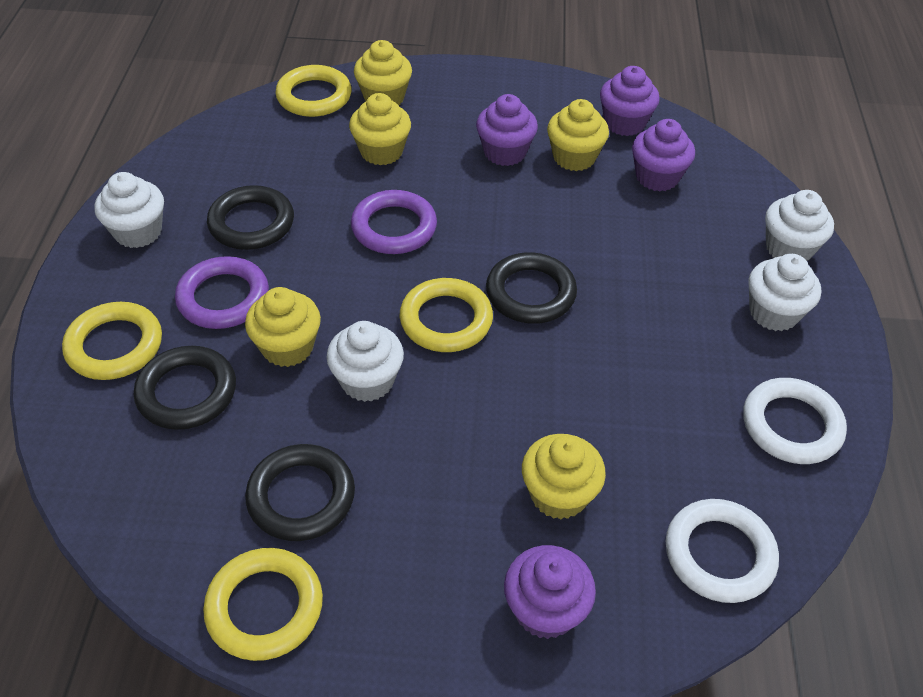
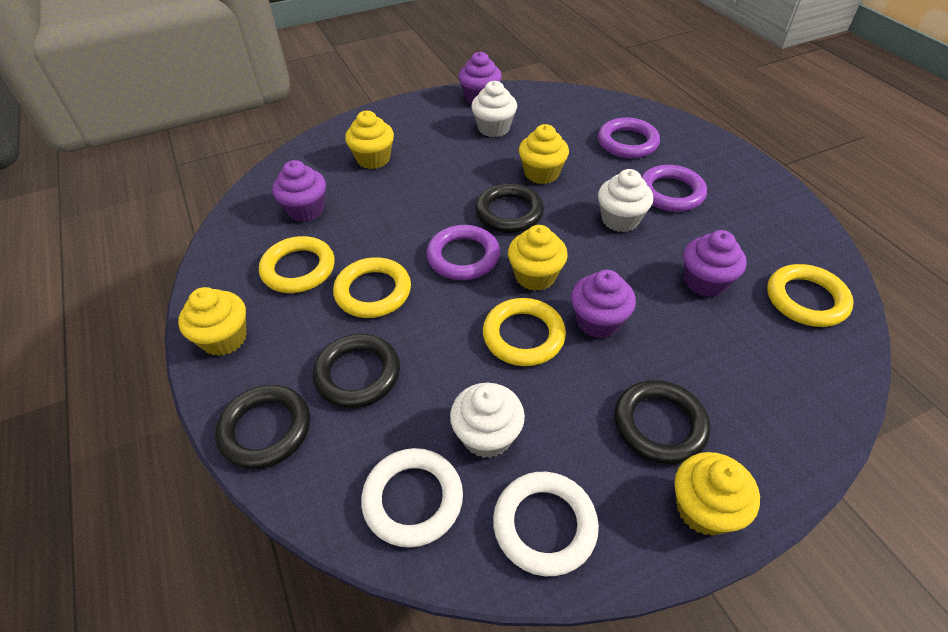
purple ring: 2 -> 3
white cupcake: 4 -> 3

